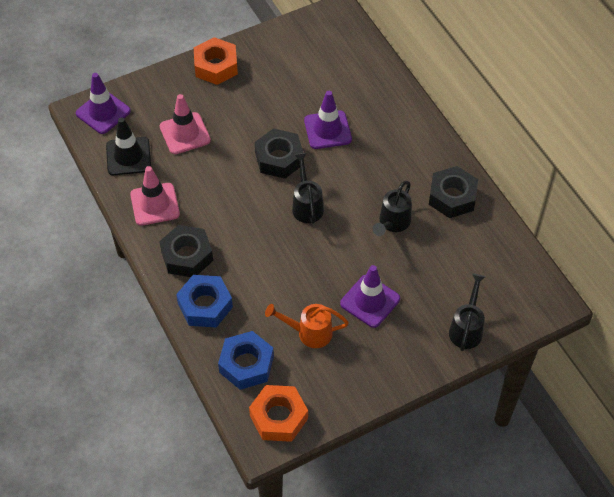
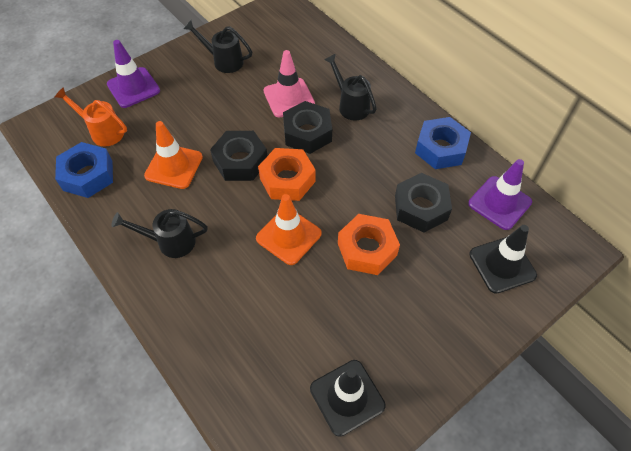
black traffic cone: 1 -> 2
orange traffic cone: 0 -> 2
pink traffic cone: 2 -> 1
purple traffic cone: 3 -> 2

